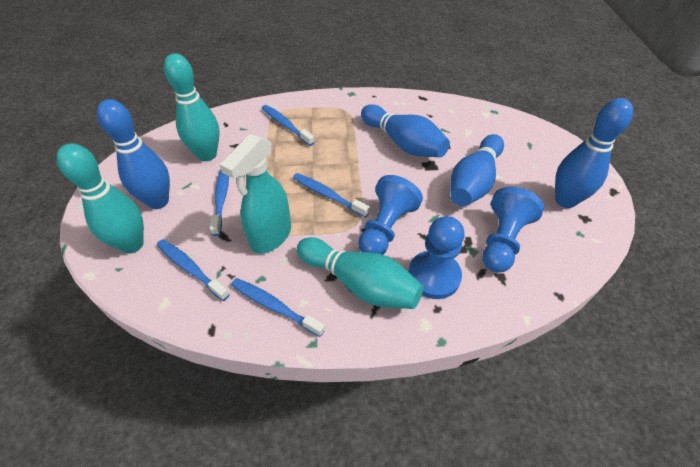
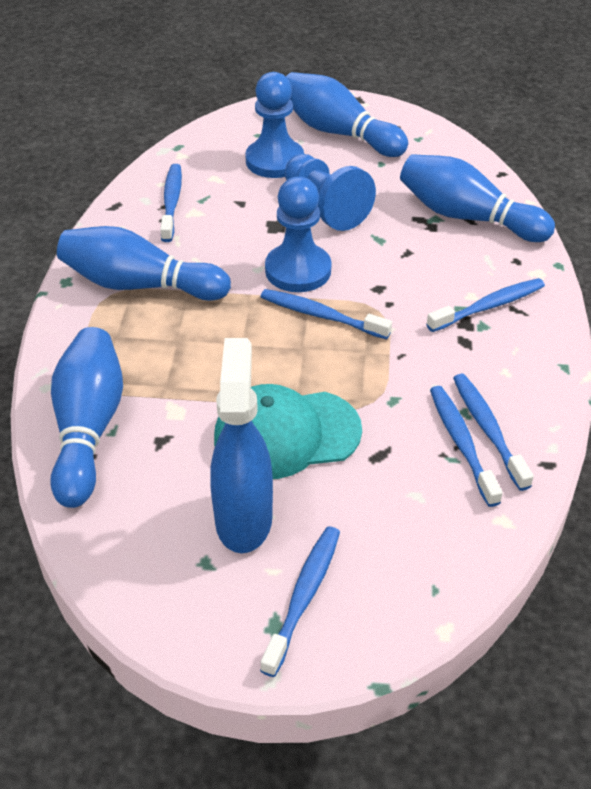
blue spray bottle: 0 -> 1
blue toothbrush: 5 -> 6
turquoise bowling pin: 3 -> 0
turquoise cap: 0 -> 1
turquoise spray bottle: 1 -> 0

